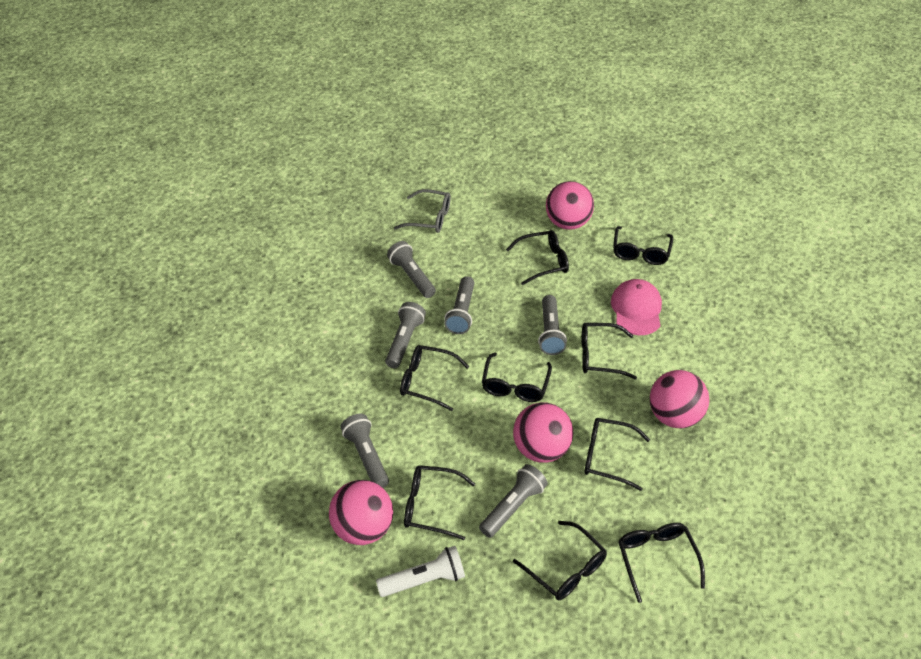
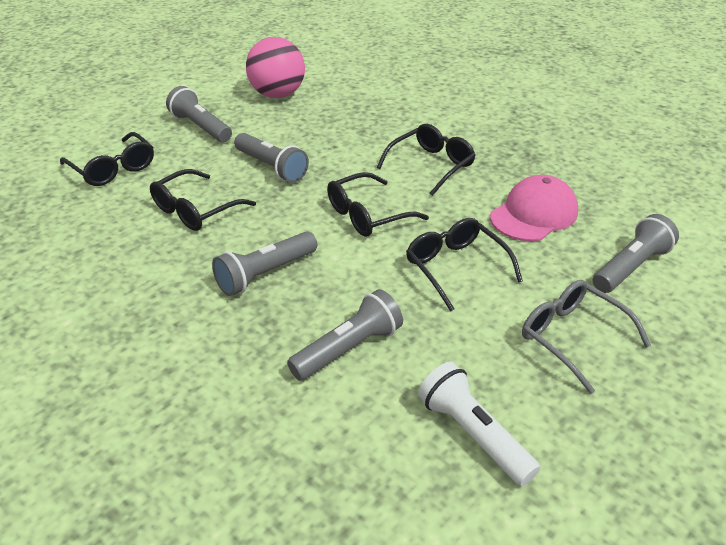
black glasses: 9 -> 5
grey flashlight: 6 -> 5
pink ball: 4 -> 1

